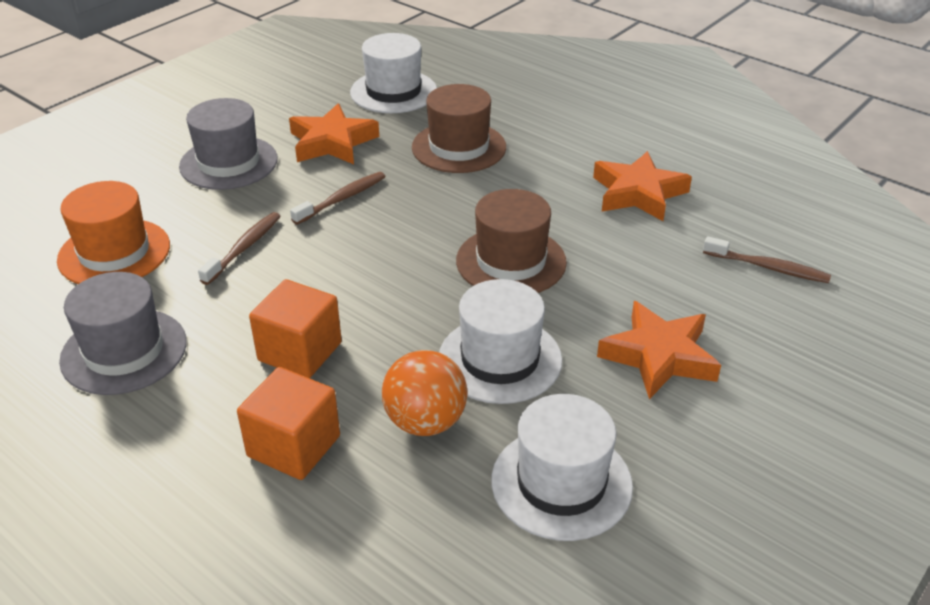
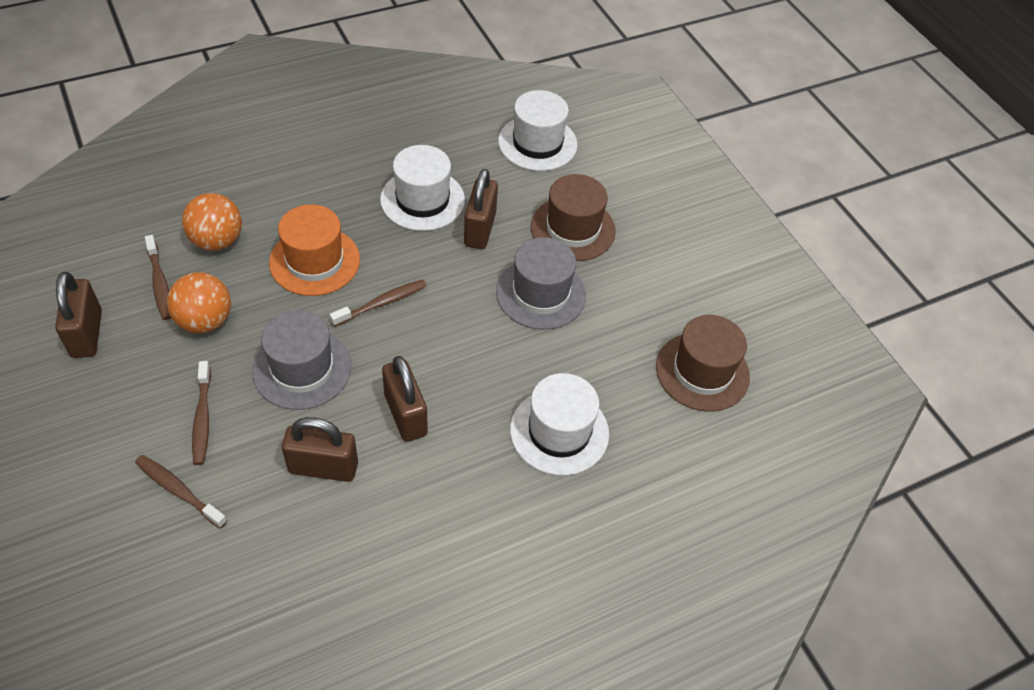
brown padlock: 0 -> 4
brown toothbrush: 3 -> 4
orange ball: 1 -> 2
orange cube: 2 -> 0
orange star: 3 -> 0

